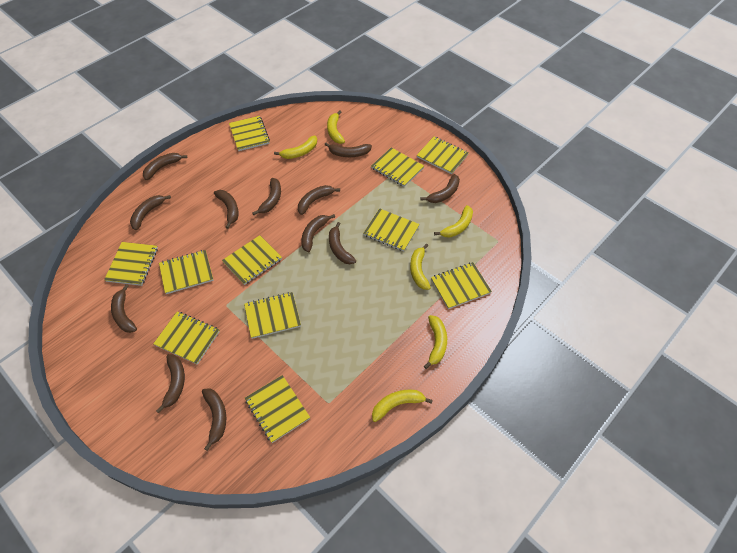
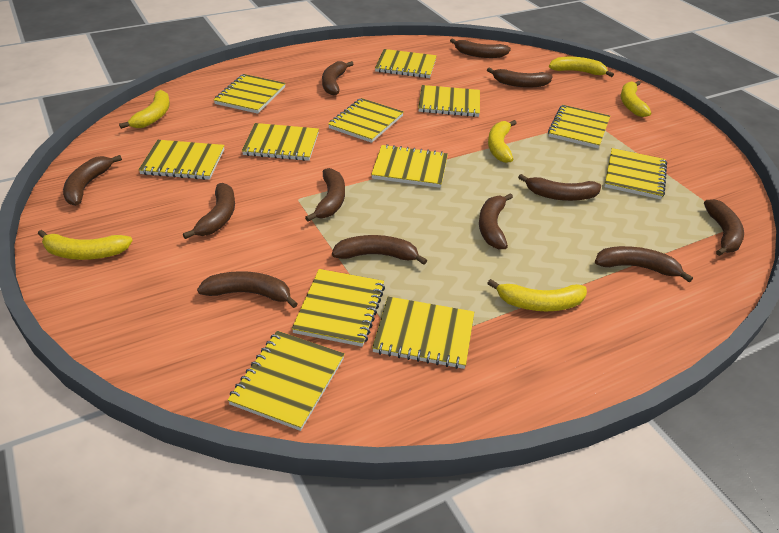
yellow notebook: 11 -> 12

